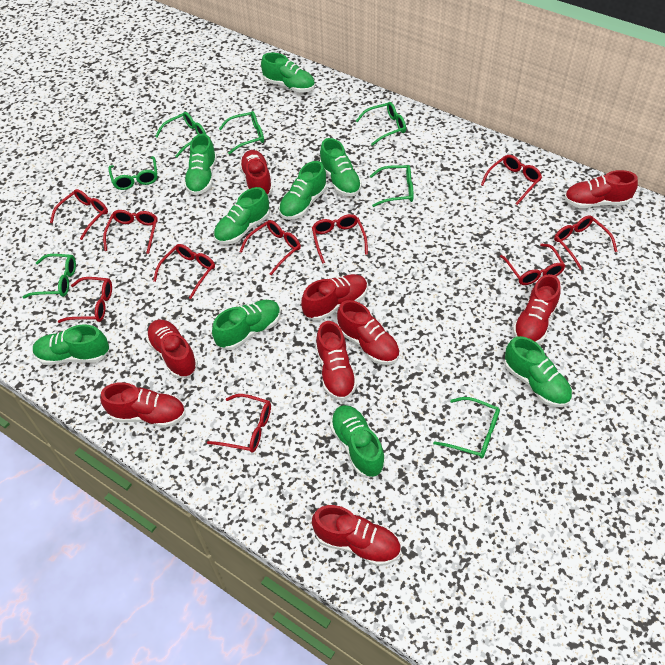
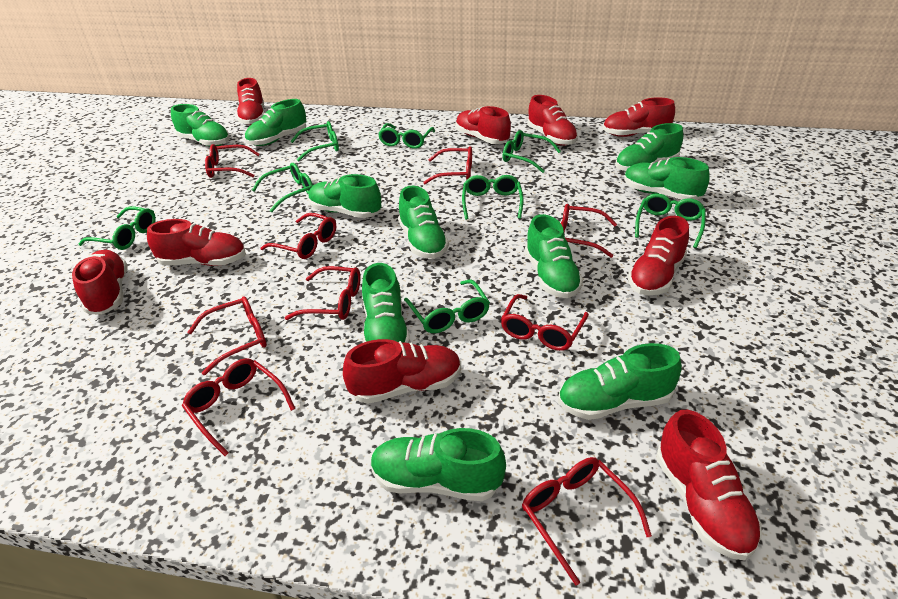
green glasses: 7 -> 8
green shoe: 9 -> 10
red glasses: 10 -> 9

